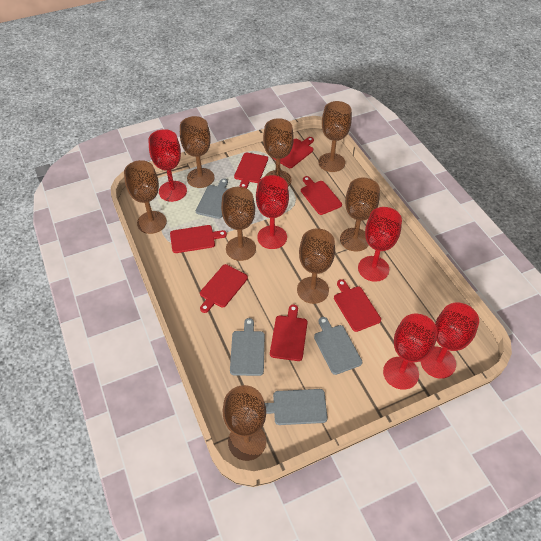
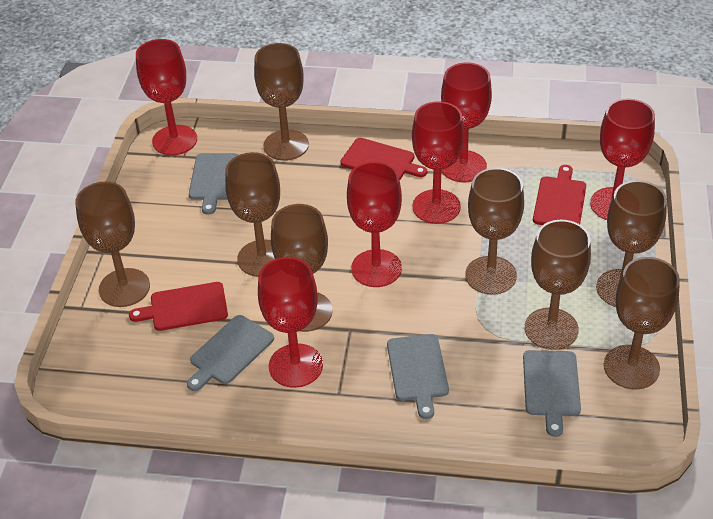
red cutting board: 7 -> 3
red goblet: 5 -> 6

